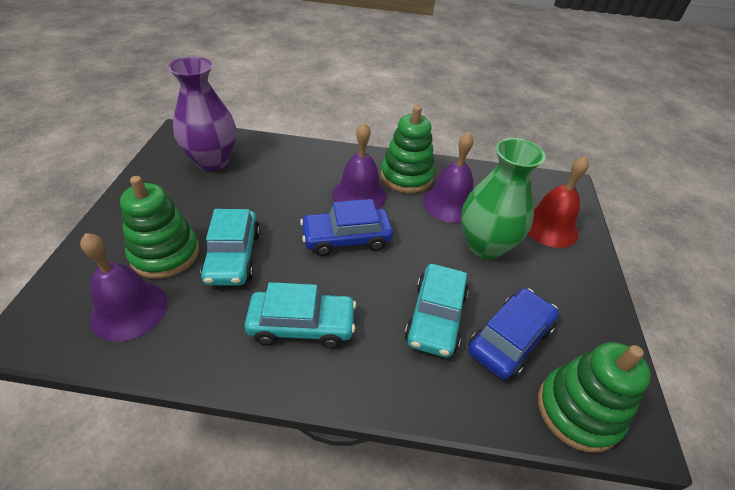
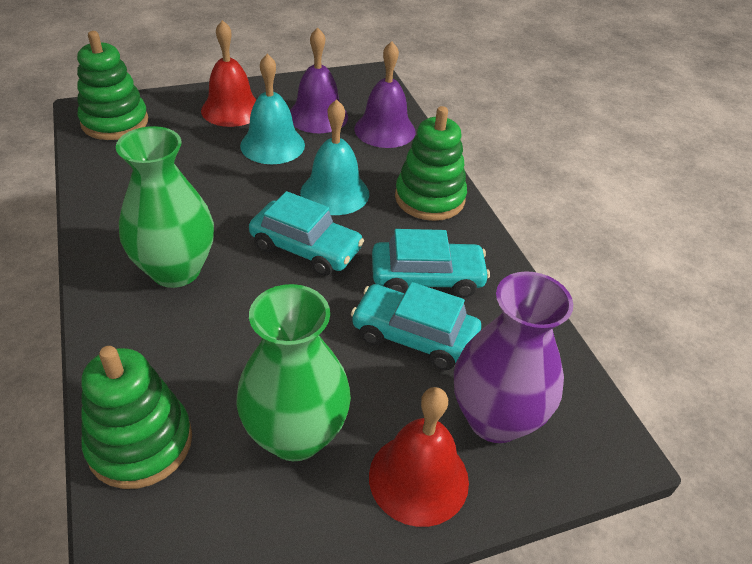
blue car: 2 -> 0
green vase: 1 -> 2
purple bell: 3 -> 2
red bell: 1 -> 2
turquoise bell: 0 -> 2

